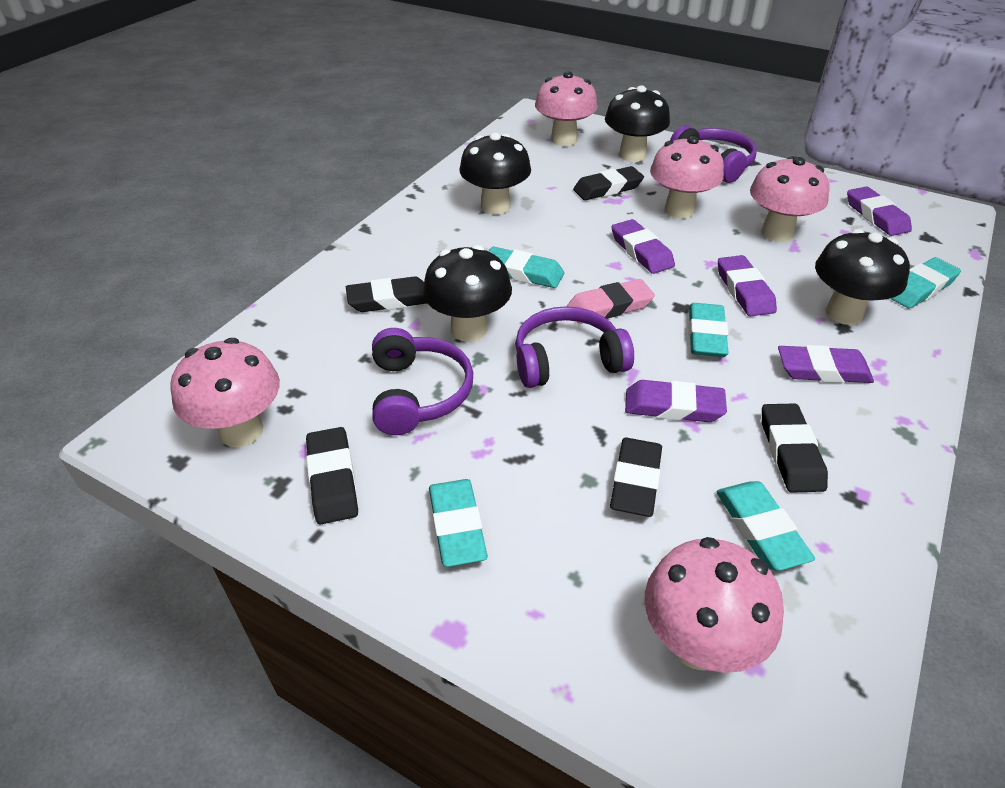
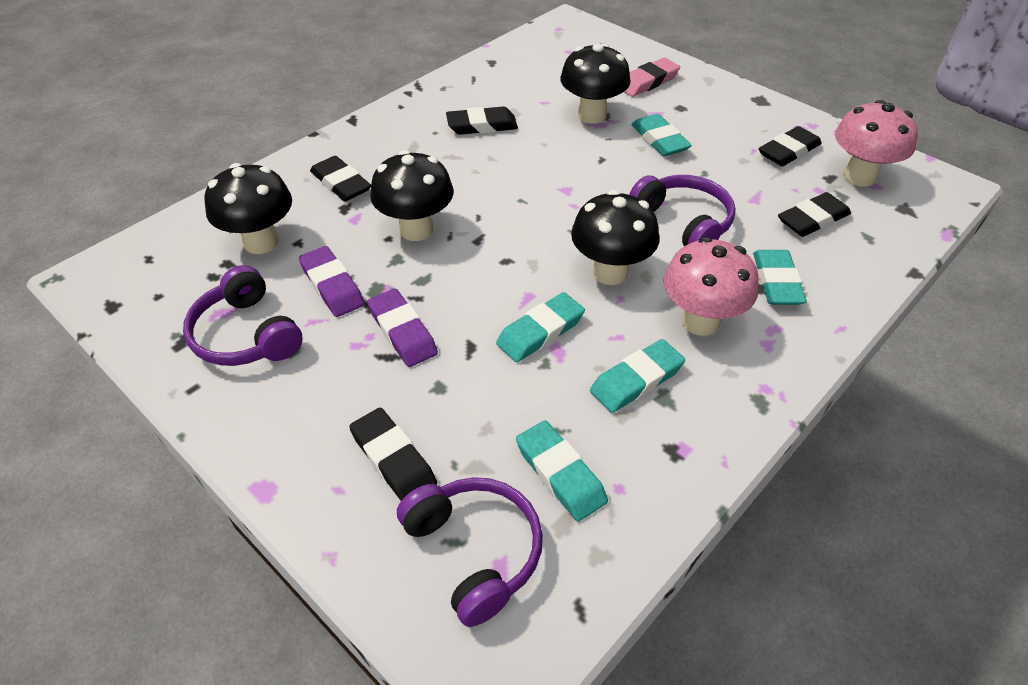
pink mushroom: 5 -> 2
purple eraser: 5 -> 2

